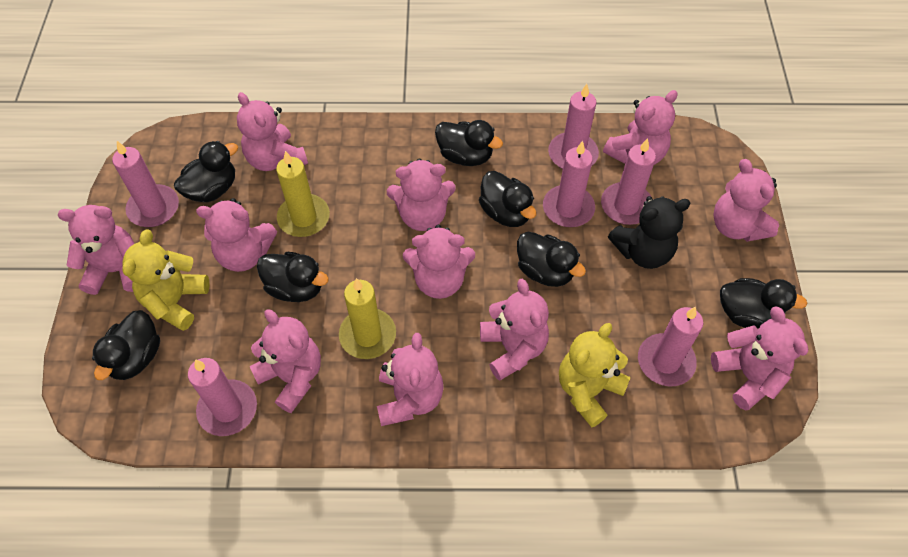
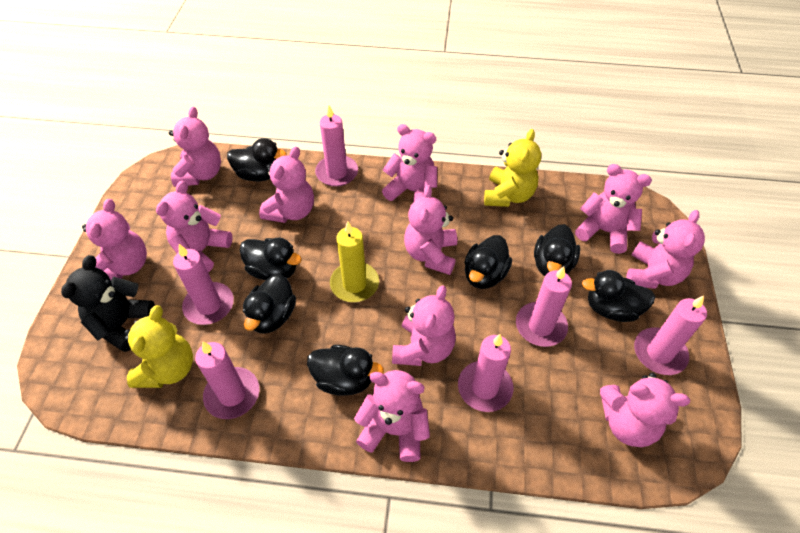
yellow candle: 2 -> 1

